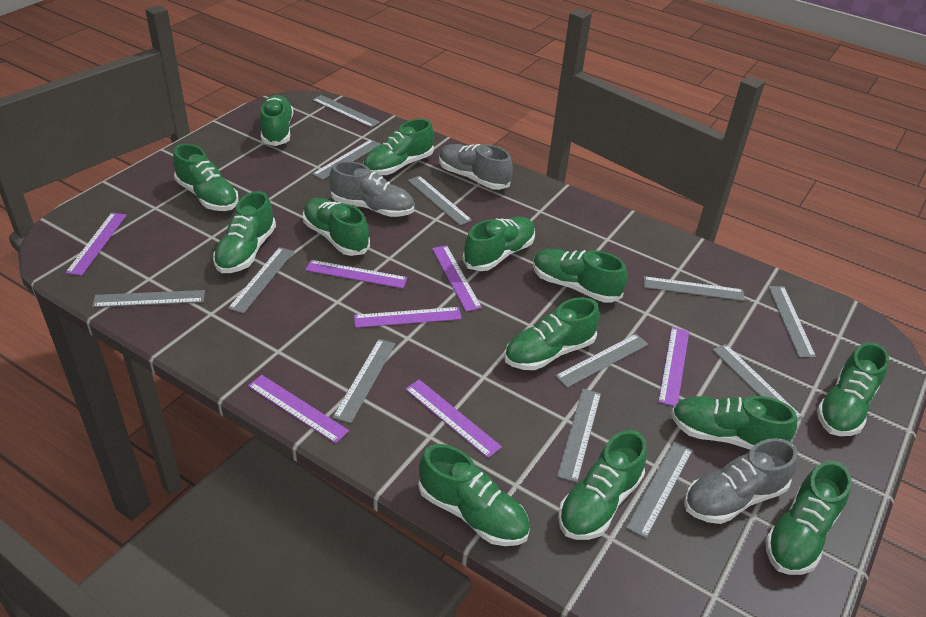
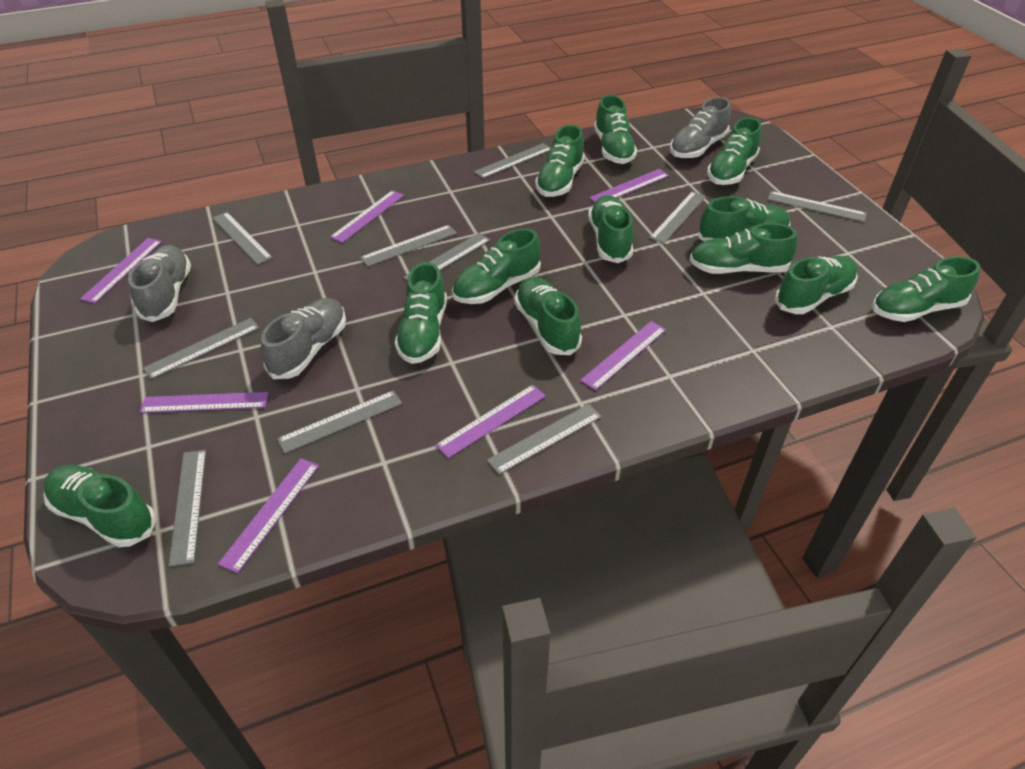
green shoe: 13 -> 12
grey ruler: 12 -> 10

